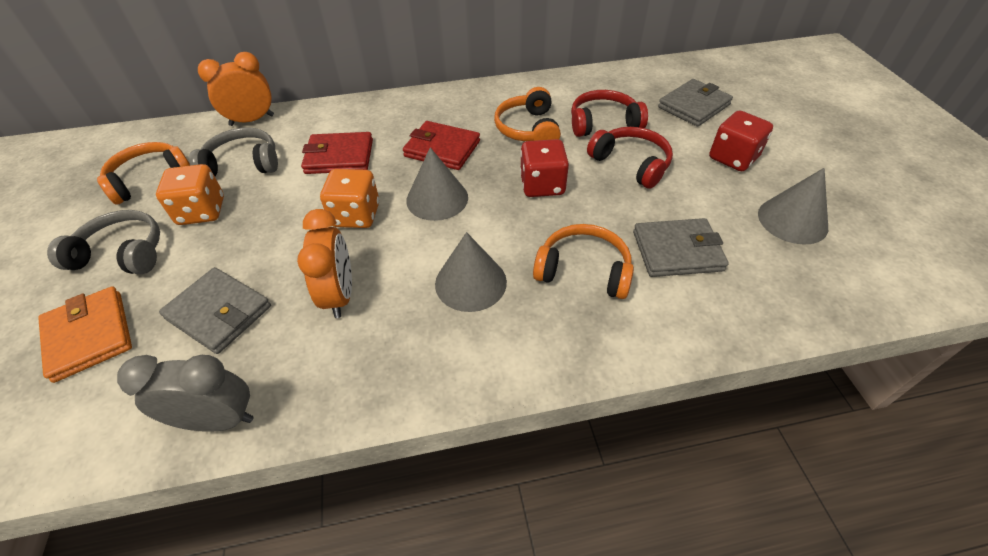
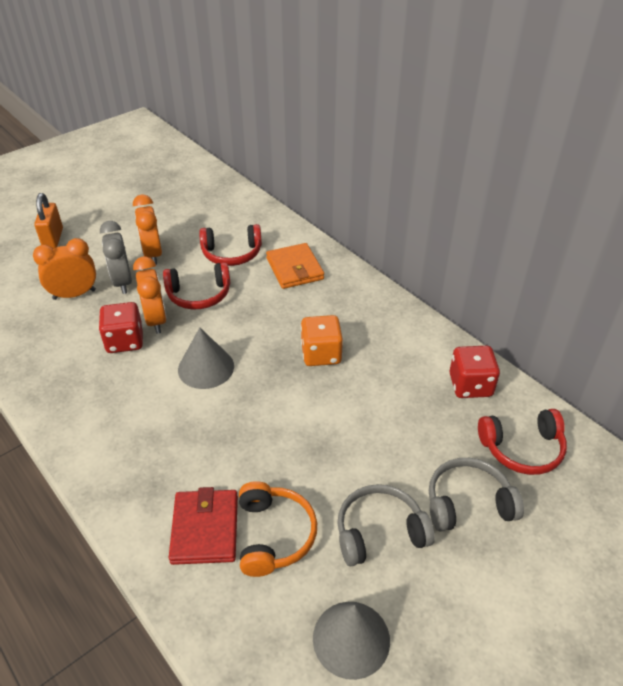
grey cone: 3 -> 2
grey wallet: 3 -> 0
orange clock: 2 -> 3
orange dice: 2 -> 1
orange headphones: 3 -> 1
orange padlock: 0 -> 1
red headphones: 2 -> 3
red wallet: 2 -> 1

